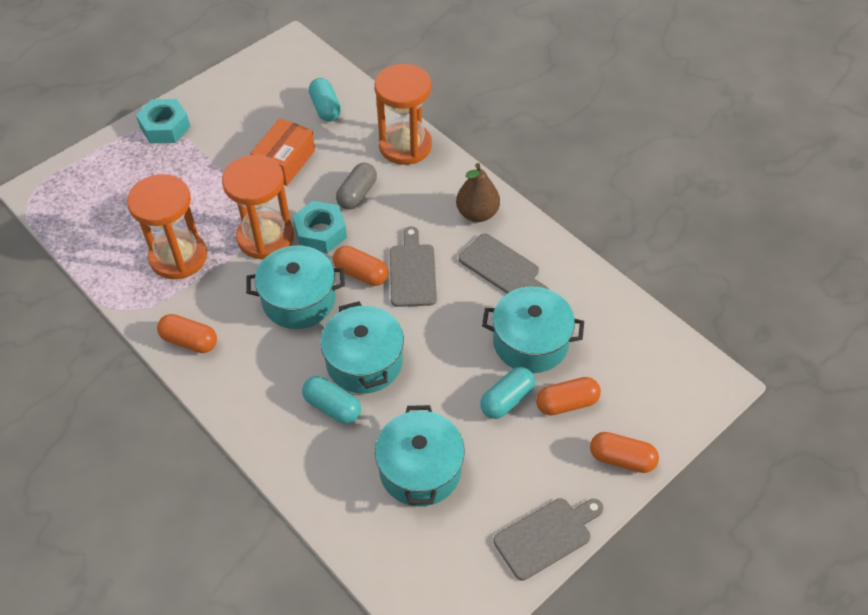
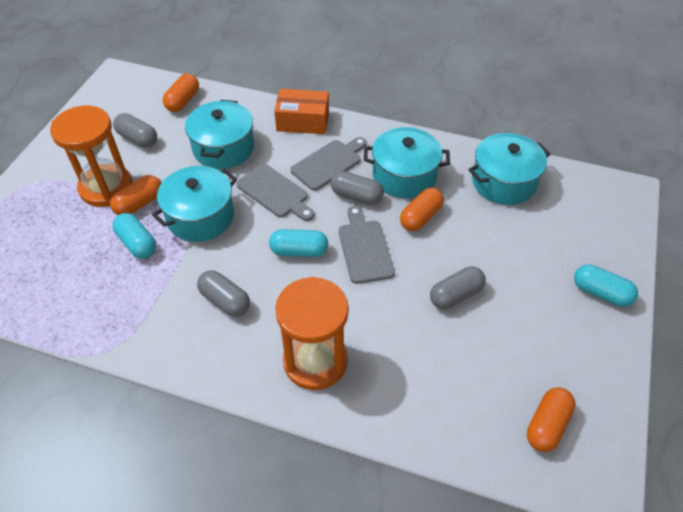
brown pear: 1 -> 0
grey capsule: 1 -> 4
orange hourglass: 3 -> 2
turquoise nut: 2 -> 0

